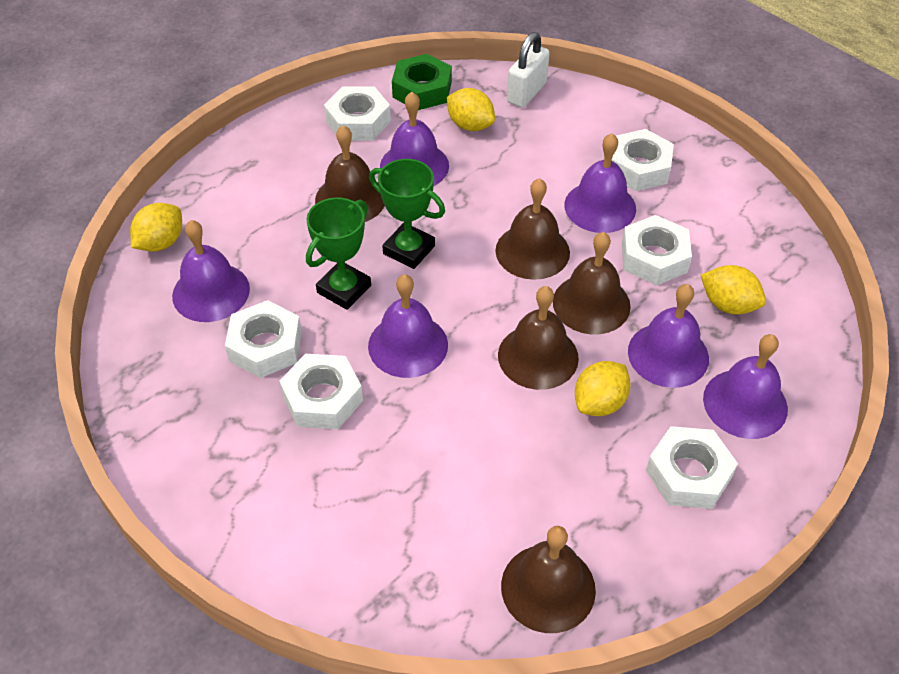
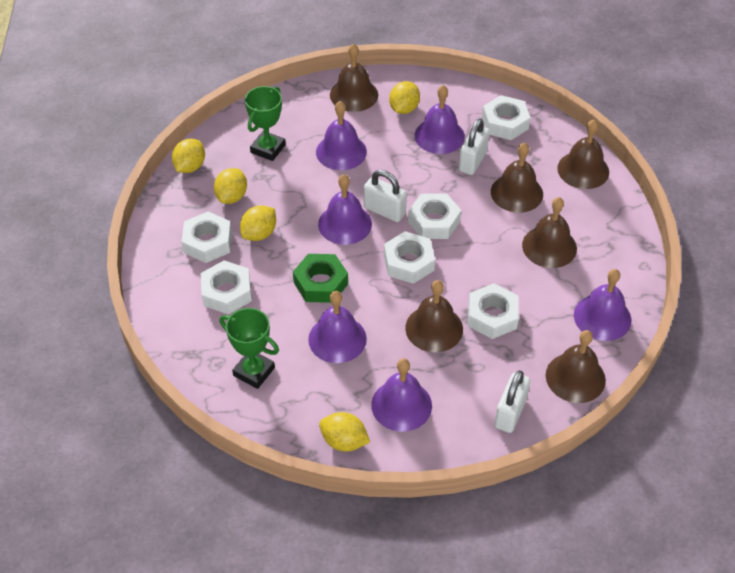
brown bell: 5 -> 6
white padlock: 1 -> 3
yellow lemon: 4 -> 5

